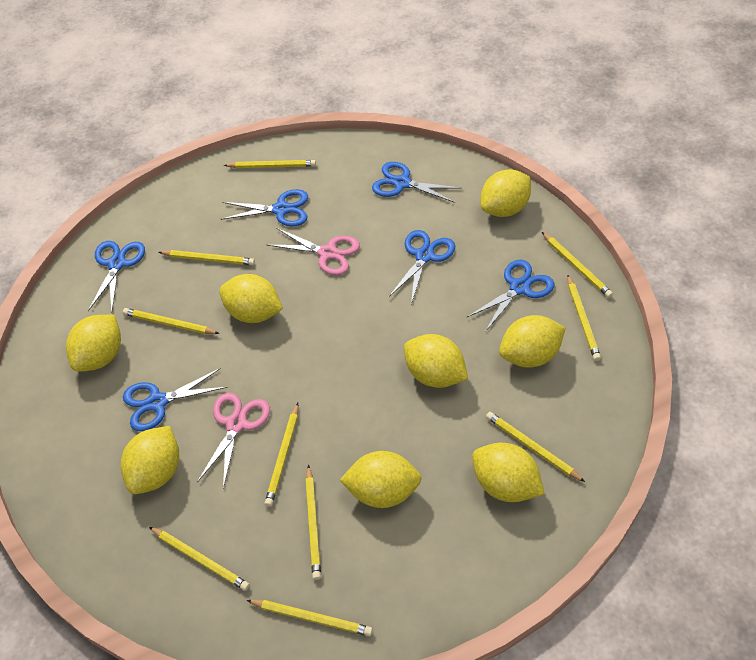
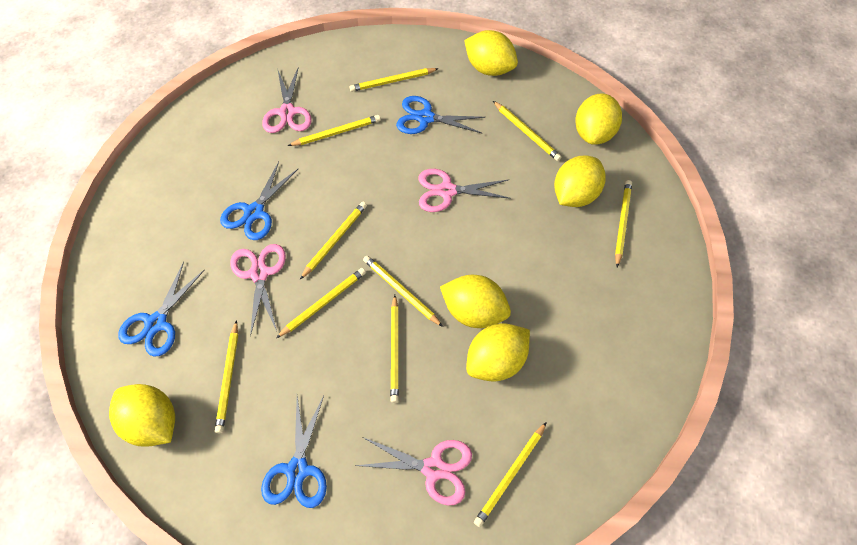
blue scissors: 6 -> 4
pink scissors: 2 -> 4
yellow lemon: 8 -> 6

